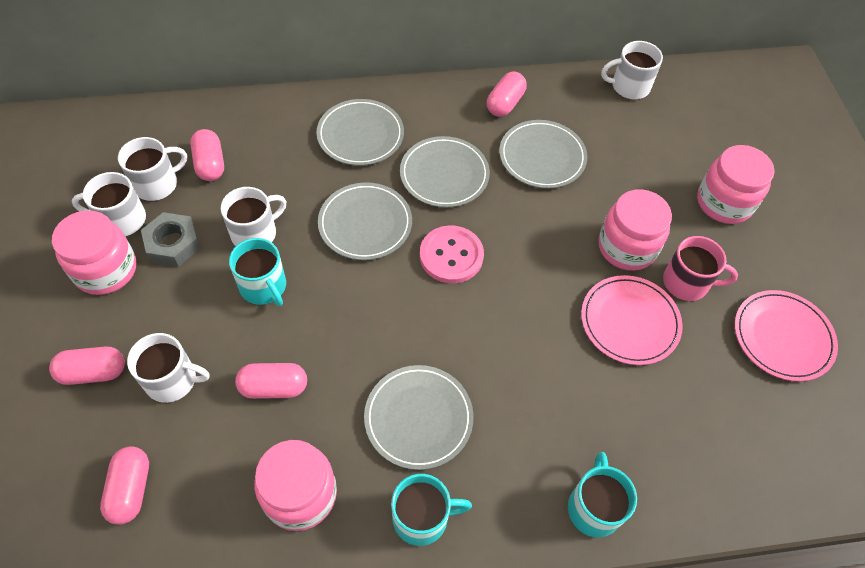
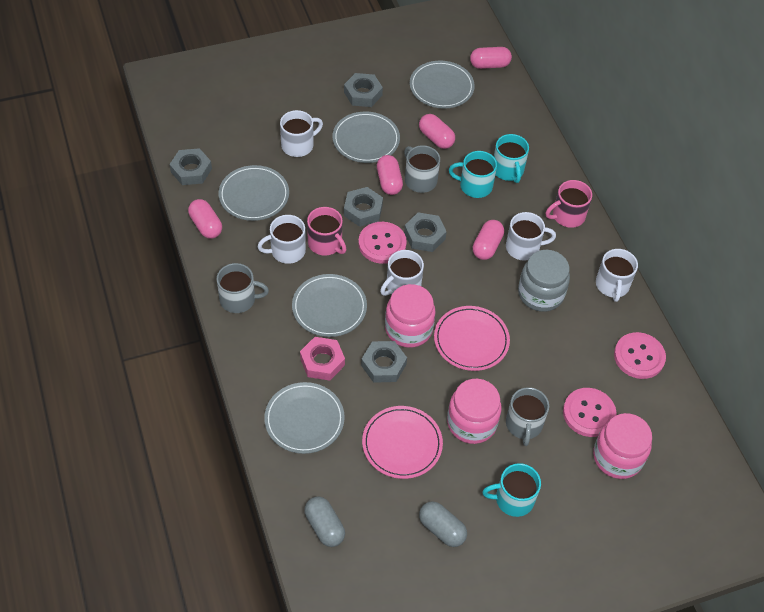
grey capsule: 0 -> 2
grey jar: 0 -> 1
grey mug: 0 -> 3
grey nut: 1 -> 5
pink button: 1 -> 3
pink jar: 4 -> 3
pink mug: 1 -> 2
pink nut: 0 -> 1

